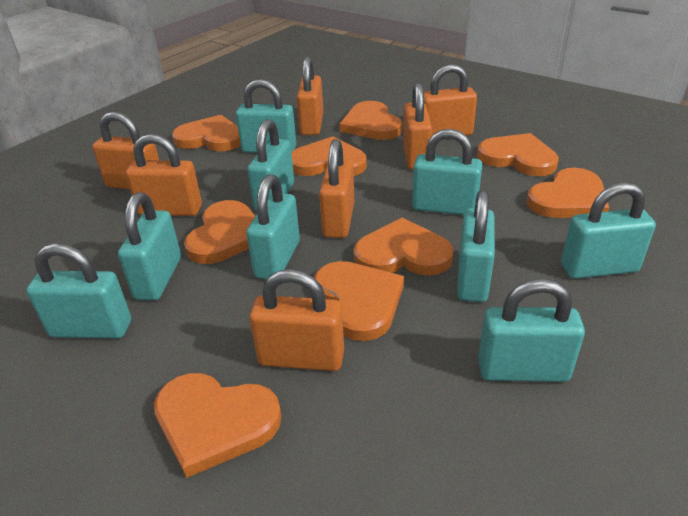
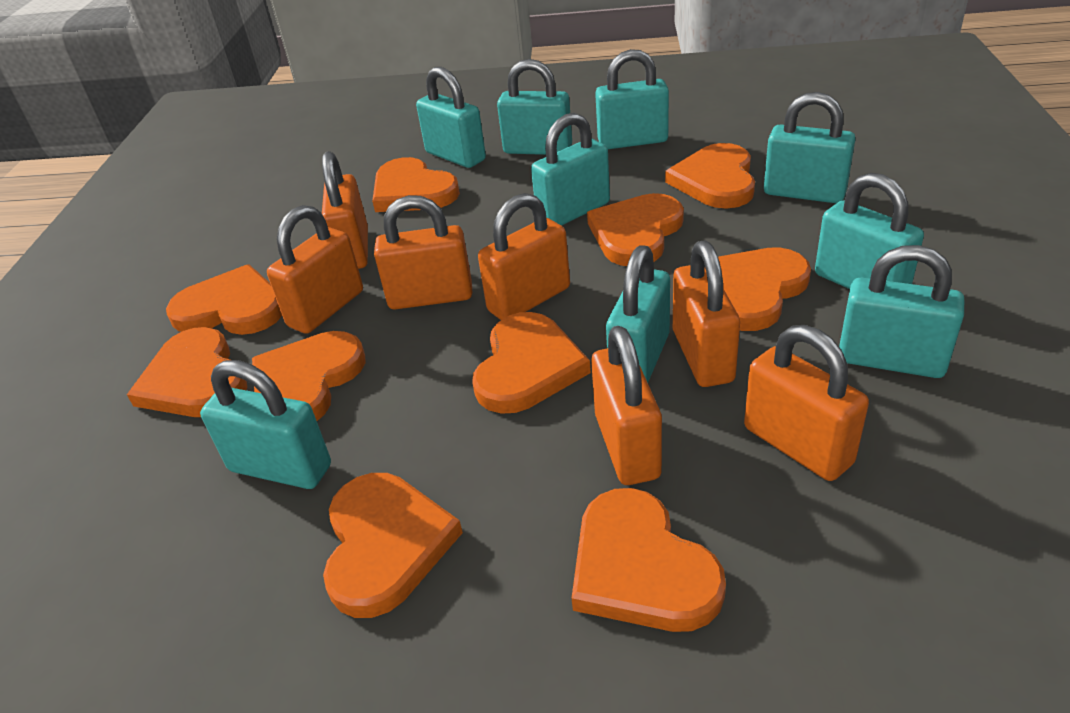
orange heart: 9 -> 10

